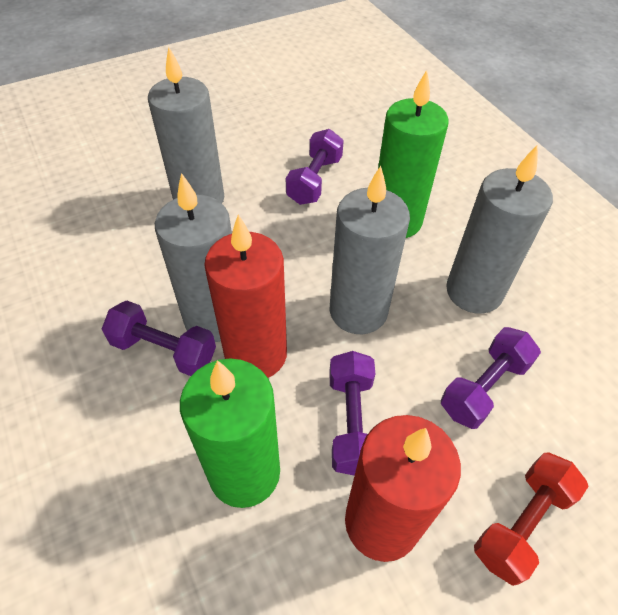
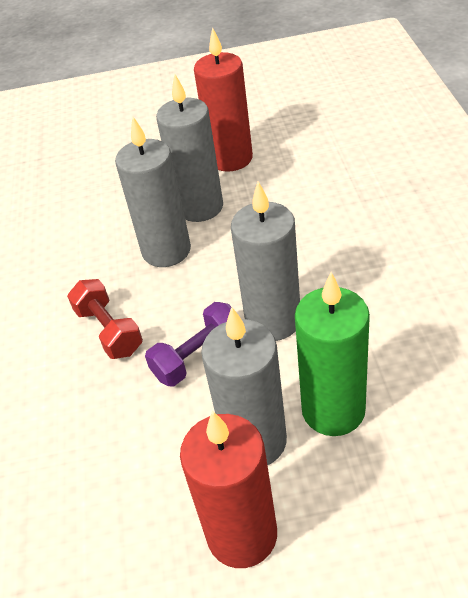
green candle: 2 -> 1
purple dumbbell: 4 -> 1

